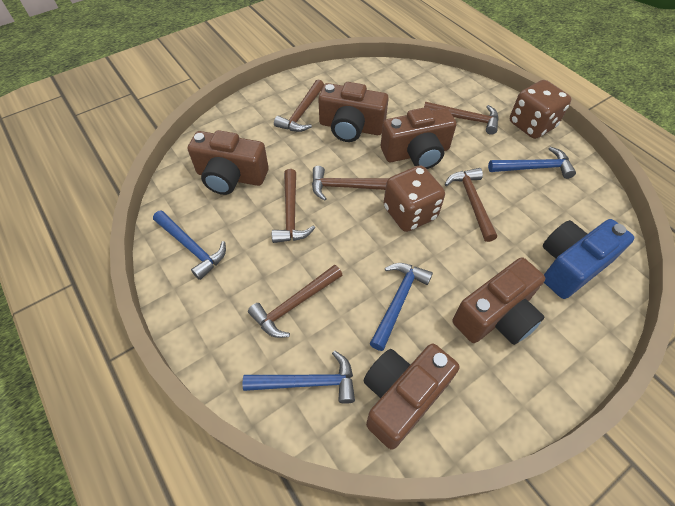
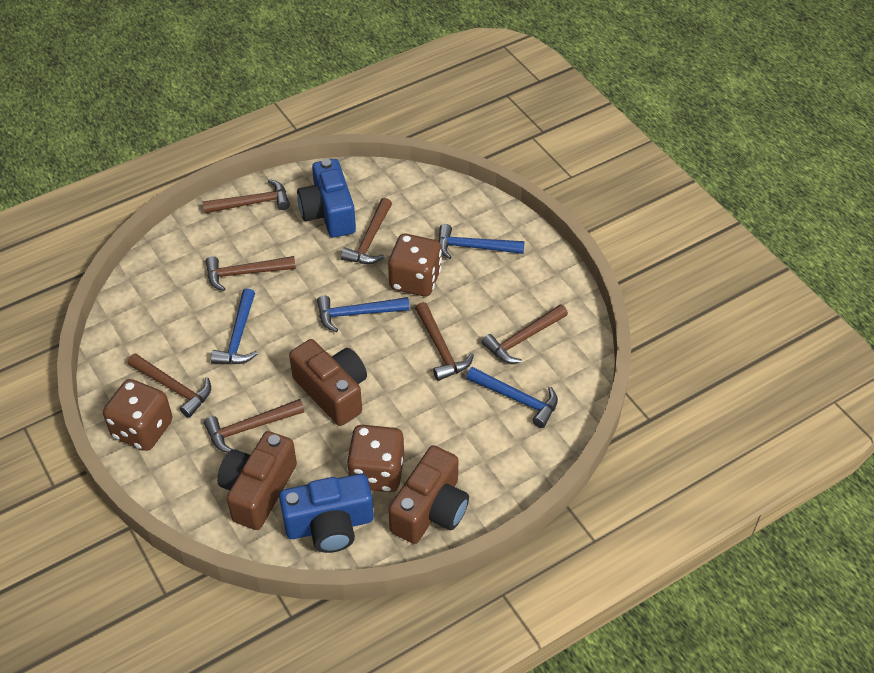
blue camera: 1 -> 2
brown camera: 5 -> 3
brown dice: 2 -> 3
brown hammer: 6 -> 7

